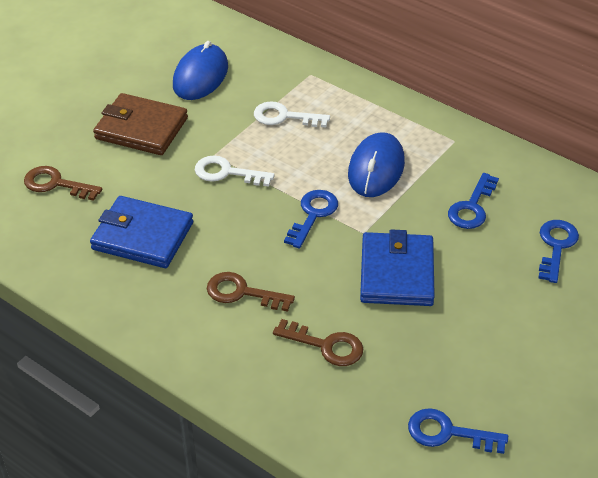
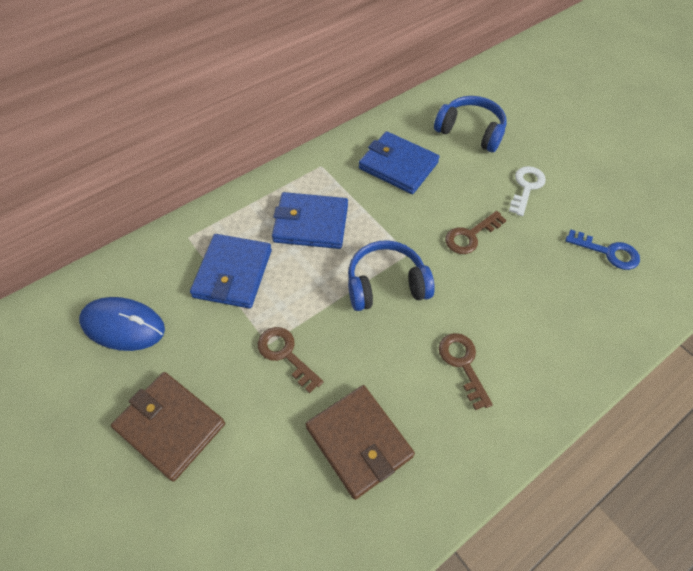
blue headphones: 0 -> 2
blue key: 4 -> 1
blue mouse: 2 -> 1
blue wallet: 2 -> 3
brown wallet: 1 -> 2
white key: 2 -> 1

